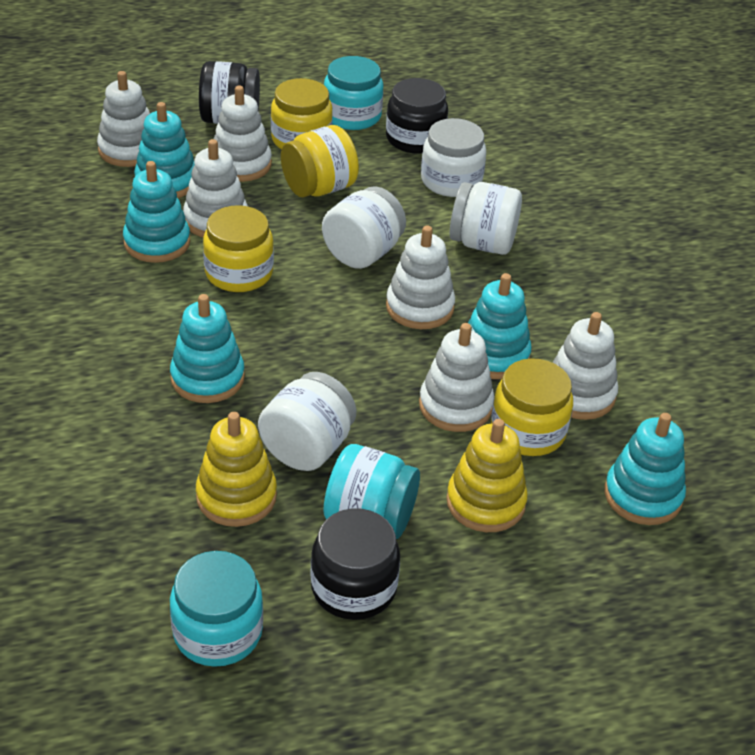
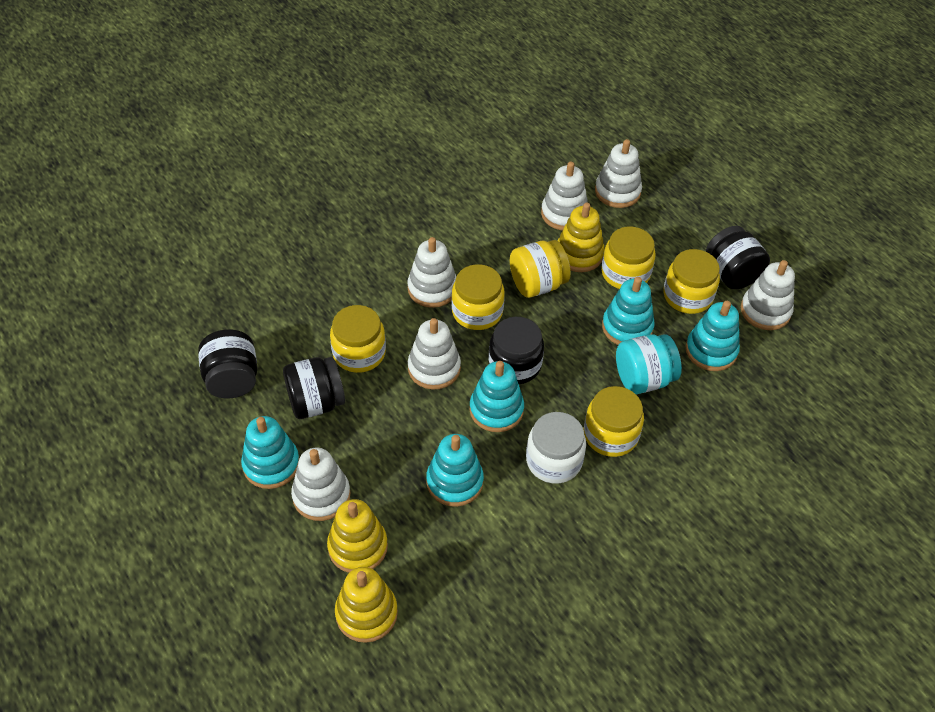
black jar: 3 -> 4
turquoise jar: 3 -> 1
white jar: 4 -> 1
yellow jar: 4 -> 6
yellow stacking toy: 2 -> 3

